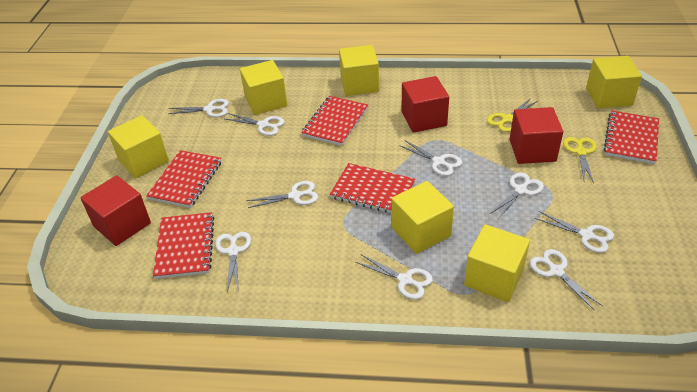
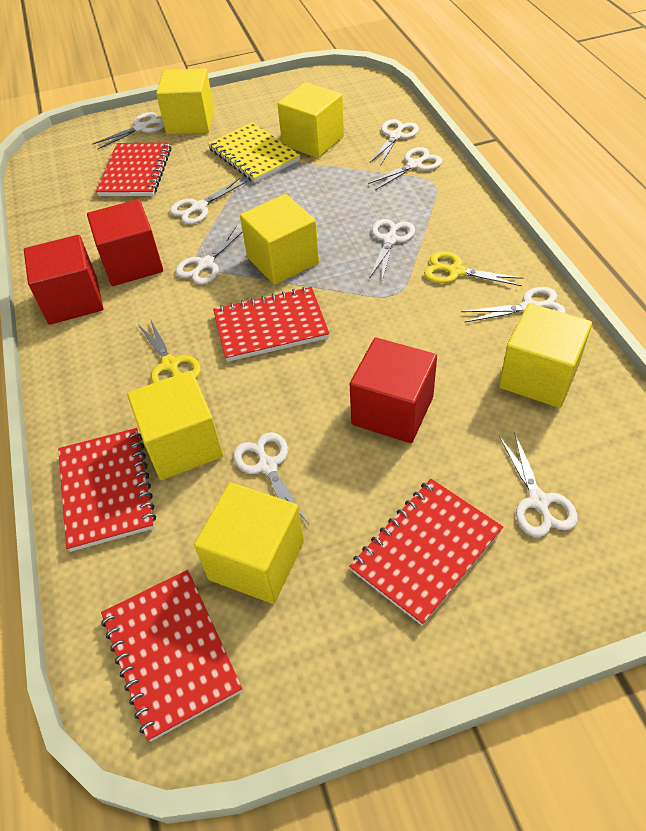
yellow notebook: 0 -> 1

